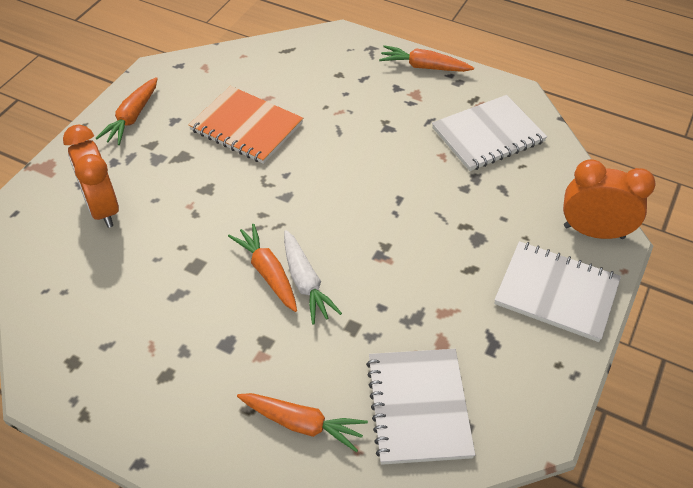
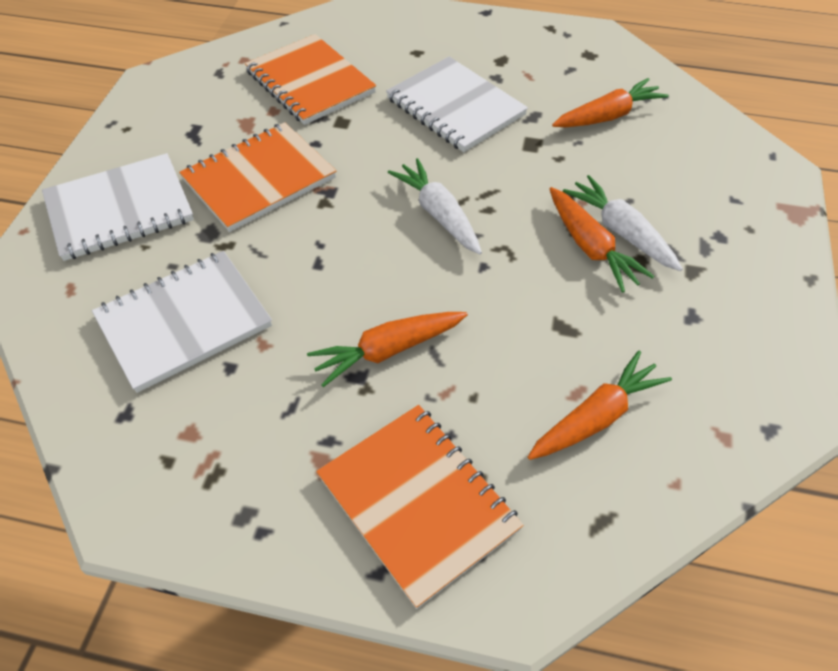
orange clock: 2 -> 0
orange notebook: 1 -> 3
white carrot: 1 -> 2

